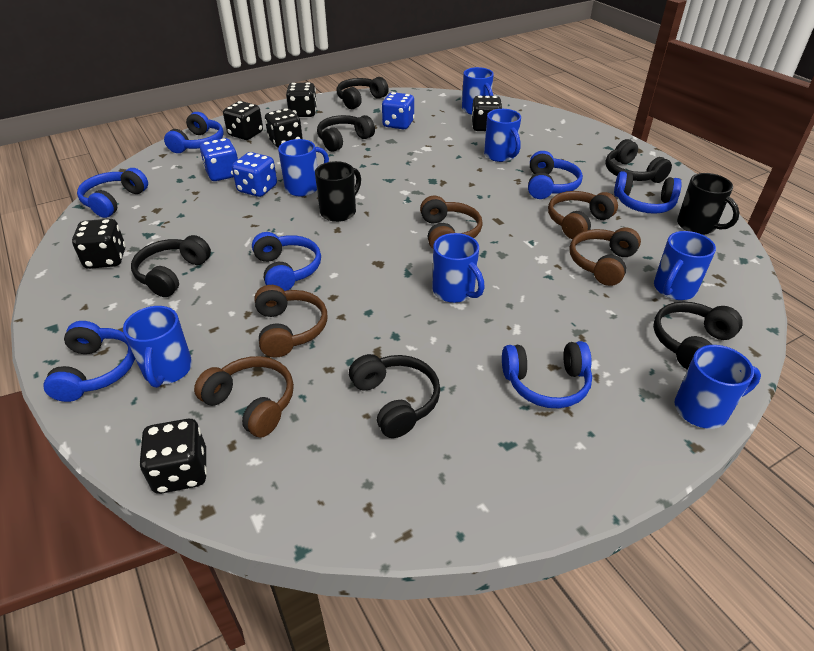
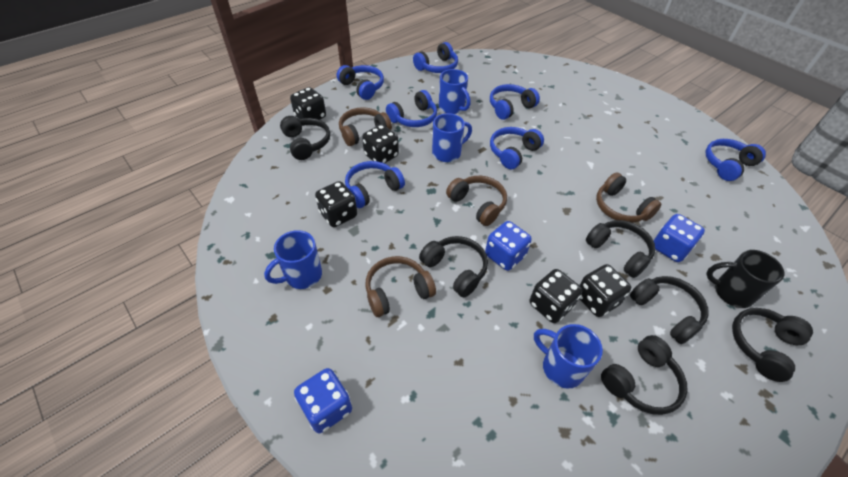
black dice: 6 -> 5
black mug: 2 -> 1
blue mug: 7 -> 4
brown headphones: 5 -> 4

